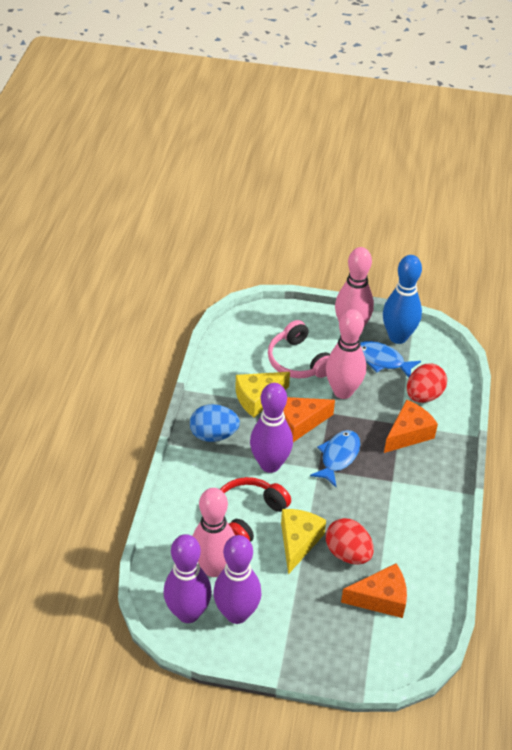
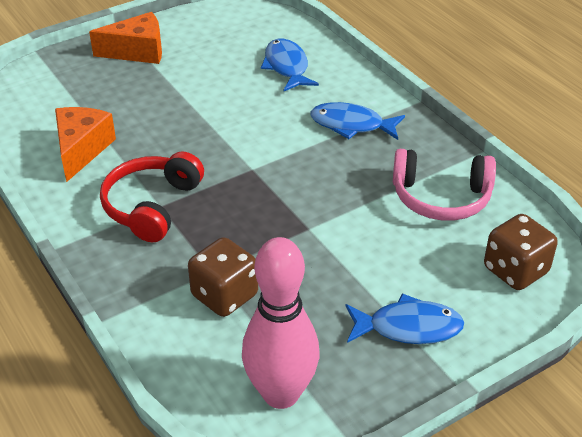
blue bowling pin: 1 -> 0
blue egg: 1 -> 0
blue fish: 2 -> 3
brown dice: 0 -> 2
orange cheese: 3 -> 2
pink bowling pin: 3 -> 1
purple bowling pin: 3 -> 0
red egg: 2 -> 0
yellow cheese: 2 -> 0

